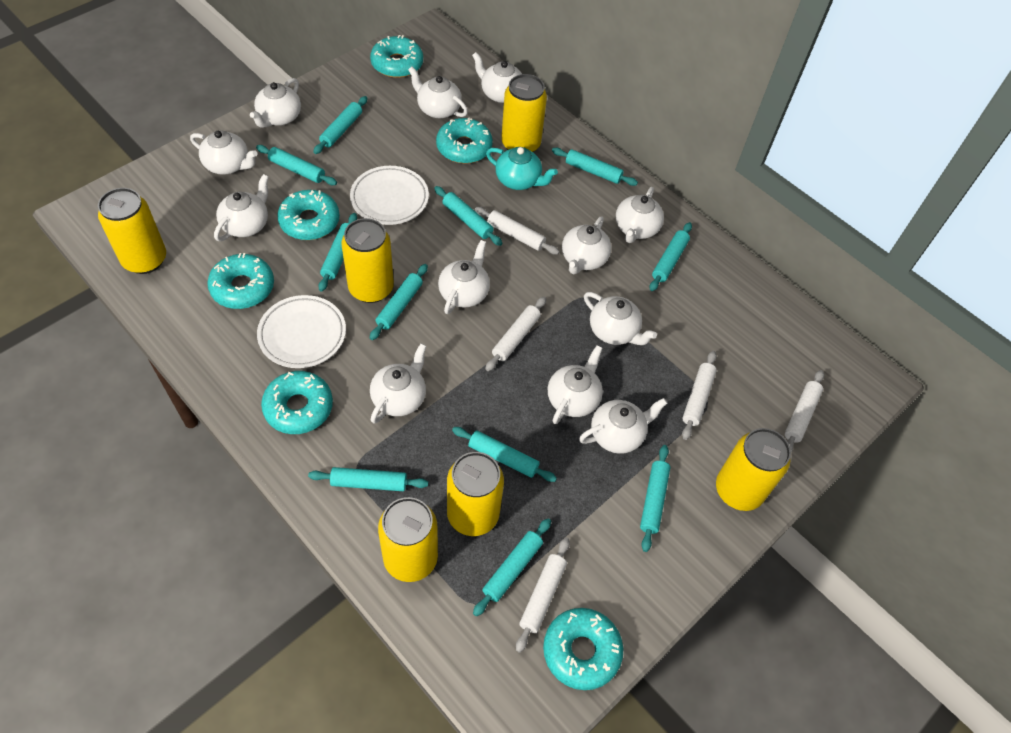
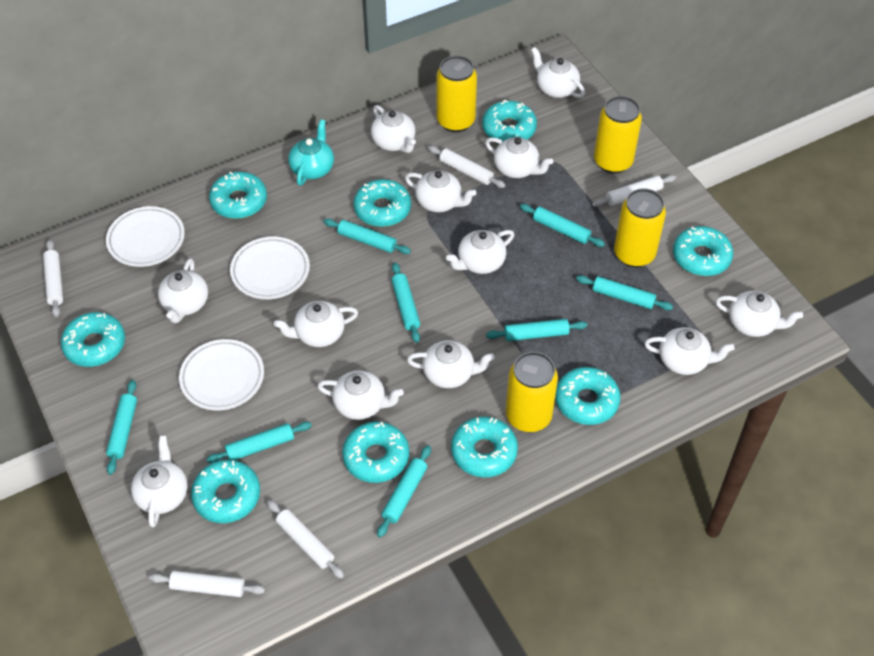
turquoise donut: 6 -> 9
turquoise rolling pin: 11 -> 8
white plate: 2 -> 3
yellow can: 6 -> 4

